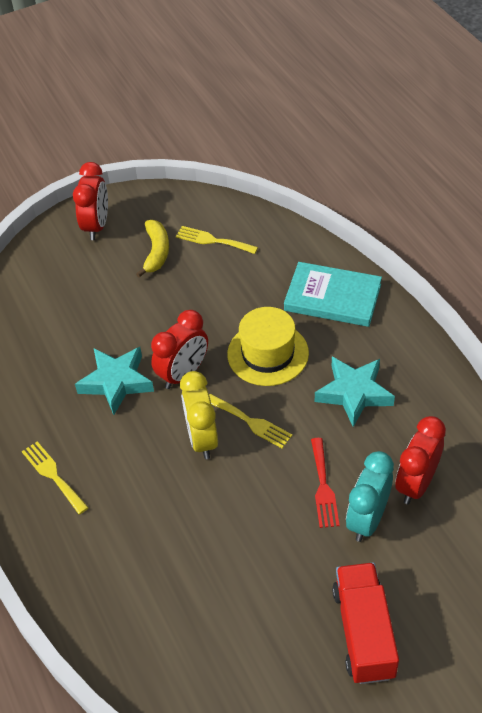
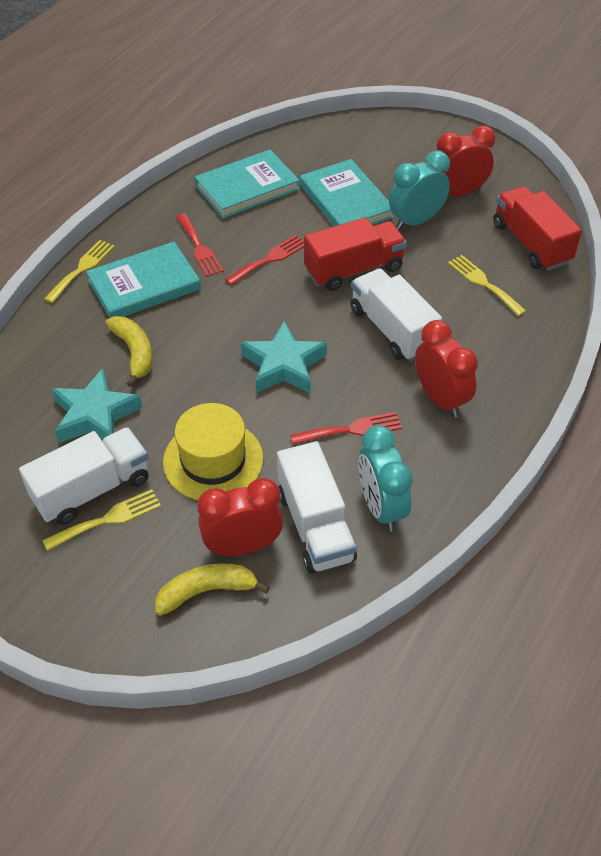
red fork: 1 -> 3
red truck: 1 -> 2
turquoise book: 1 -> 3
turquoise clock: 1 -> 2
white truck: 0 -> 3
yellow banana: 1 -> 2
yellow clock: 1 -> 0

